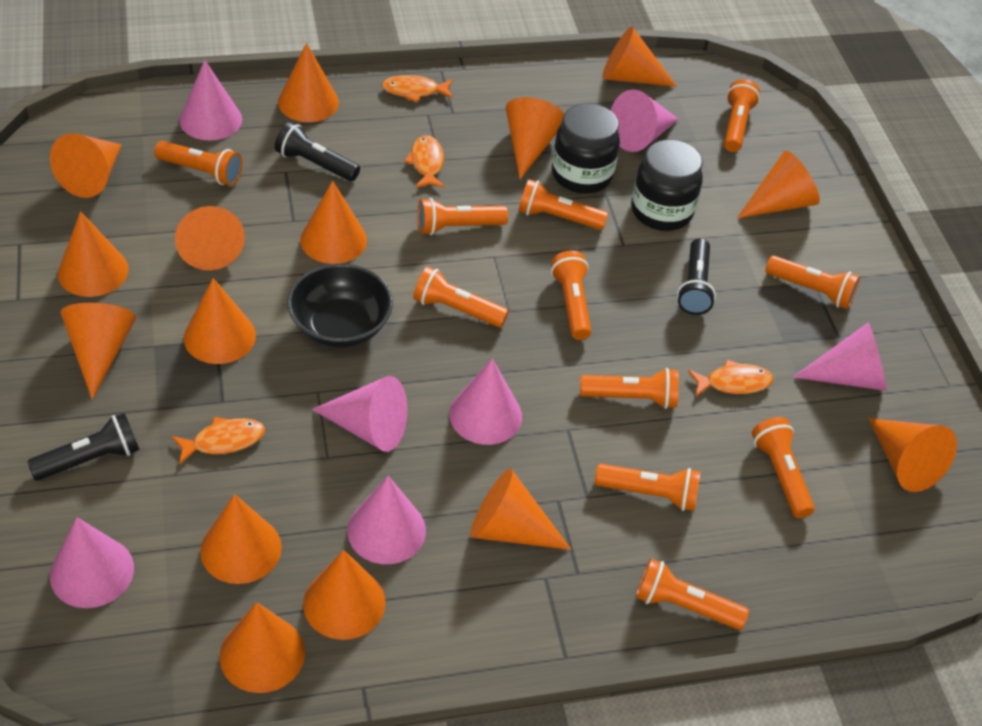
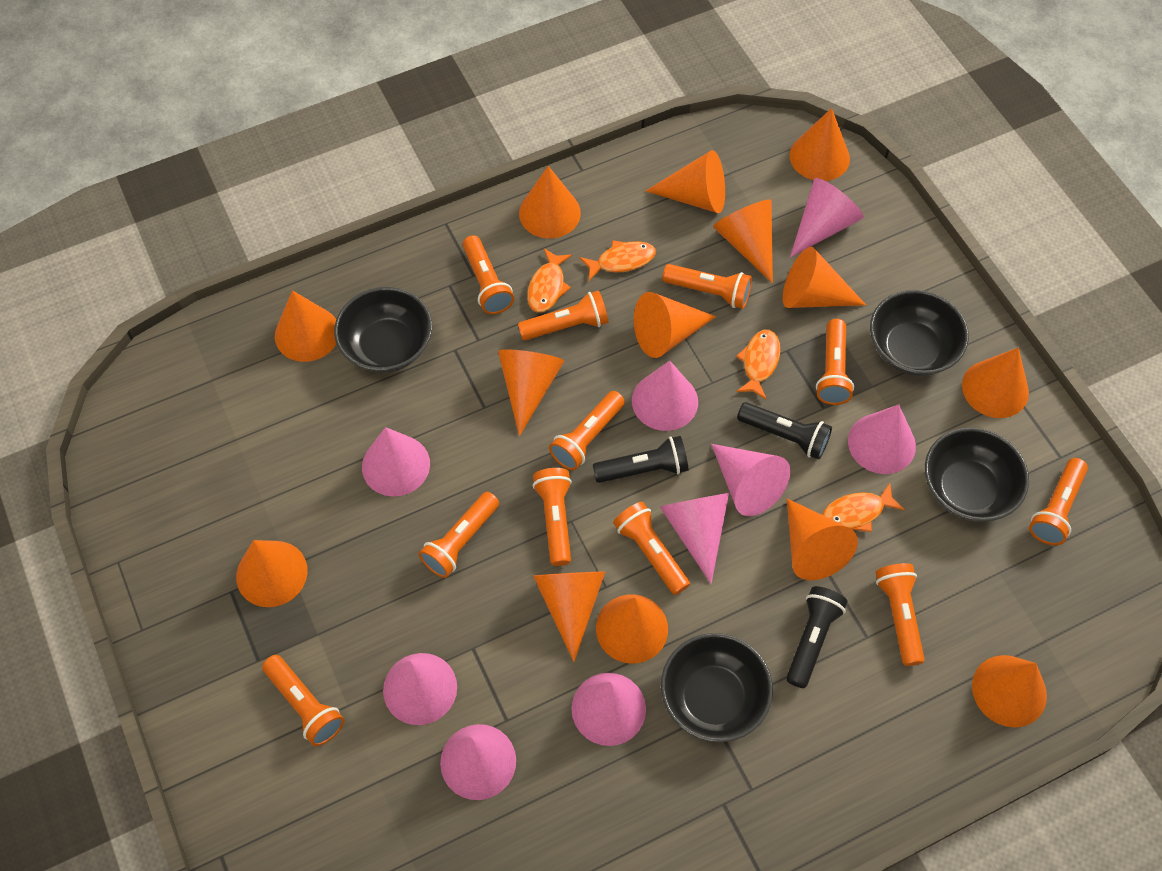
black bowl: 1 -> 4
black jar: 2 -> 0
orange cone: 15 -> 14
pink cone: 7 -> 9

